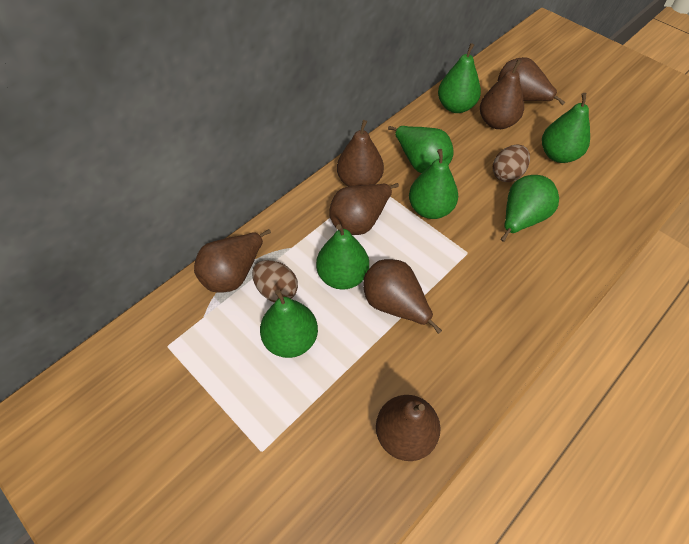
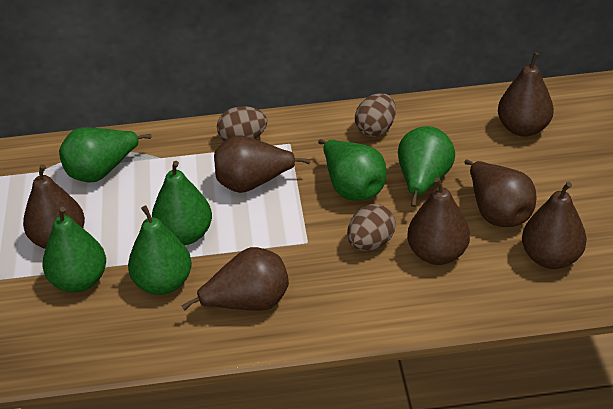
brown egg: 2 -> 3
green pear: 7 -> 6

